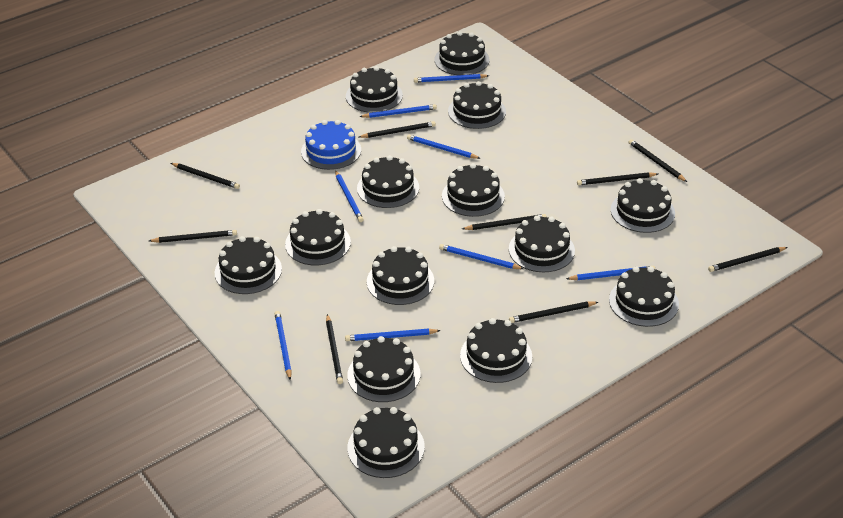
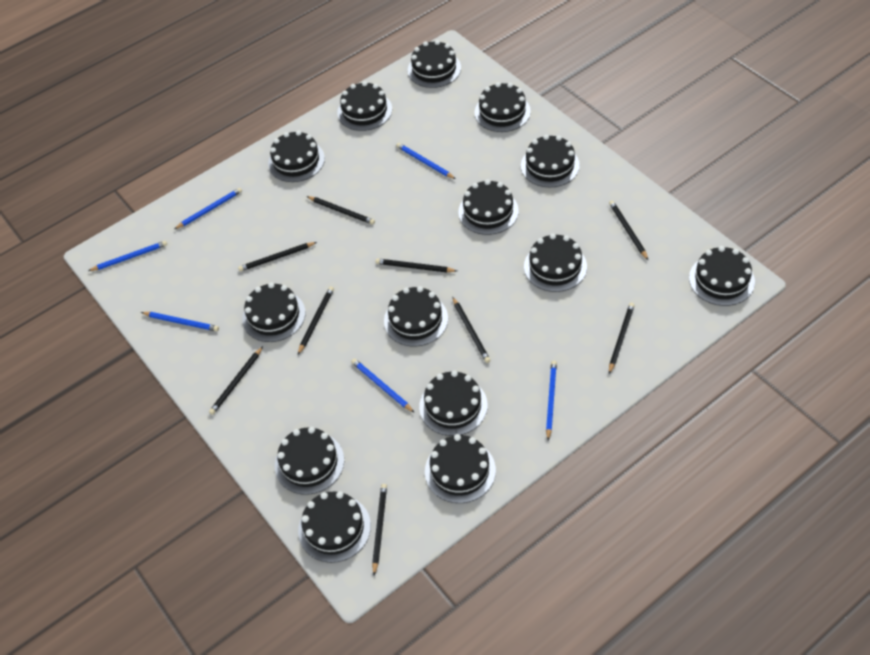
blue cake: 1 -> 0
blue pencil: 8 -> 6

